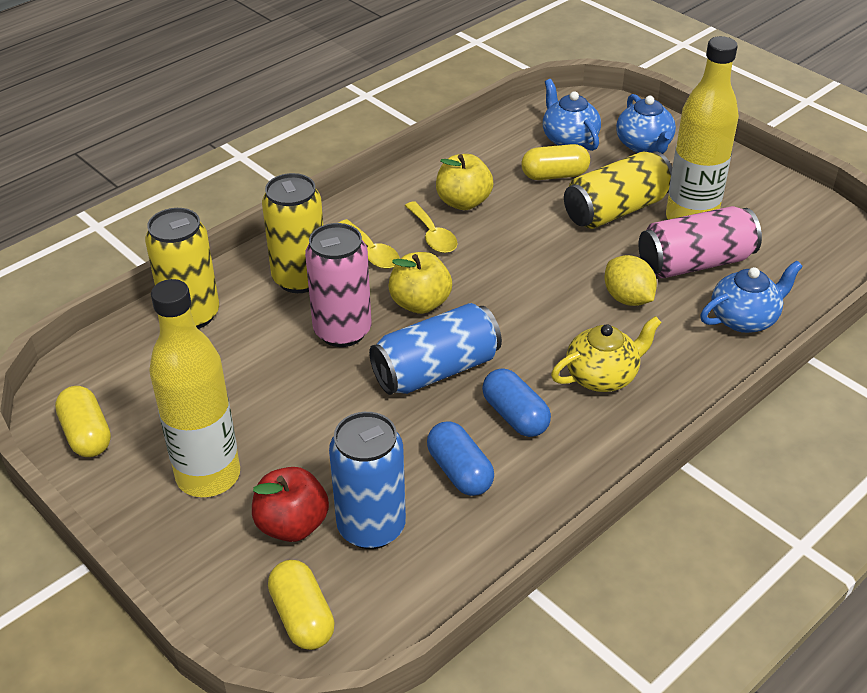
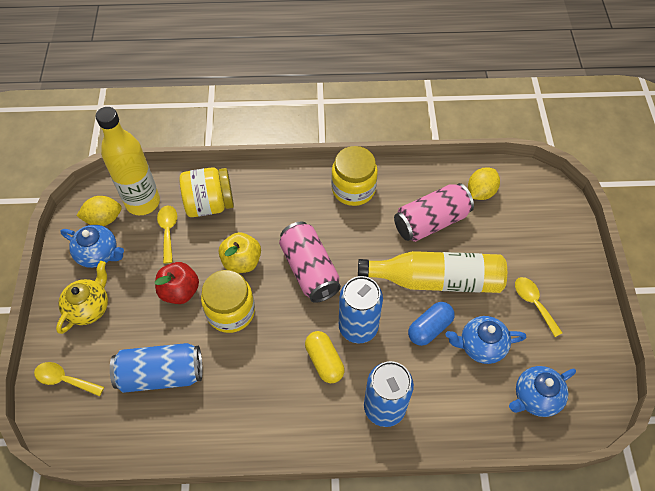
blue can: 2 -> 3
blue capsule: 2 -> 1
yellow apple: 2 -> 1
yellow can: 3 -> 0
yellow capsule: 3 -> 1
yellow jar: 0 -> 3
yellow lemon: 1 -> 2
yellow spoon: 2 -> 3

